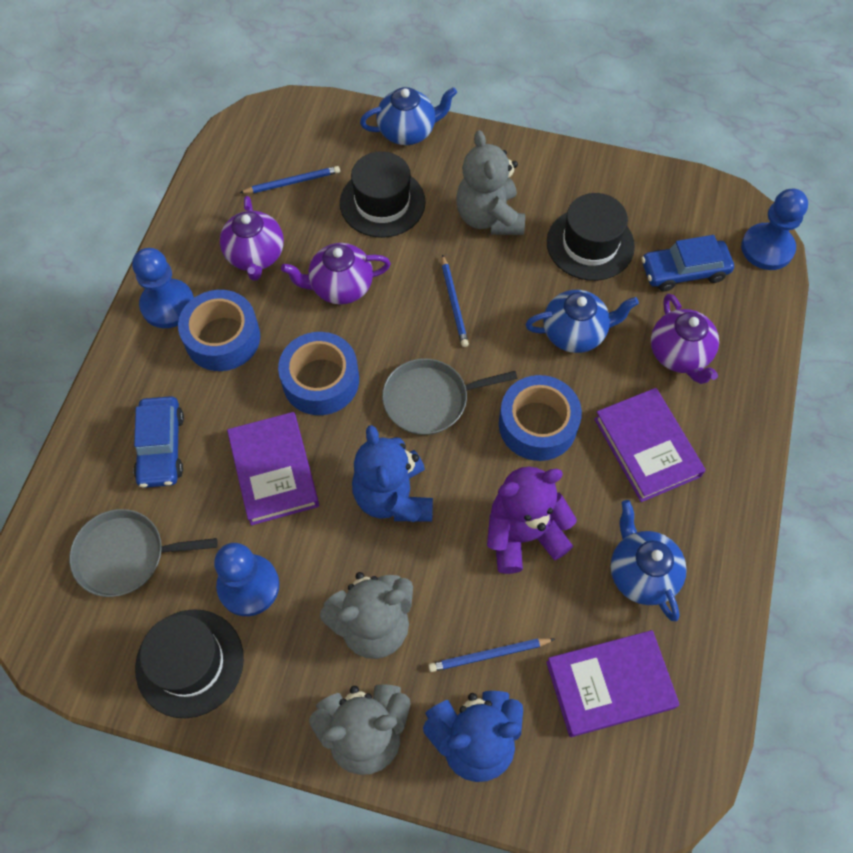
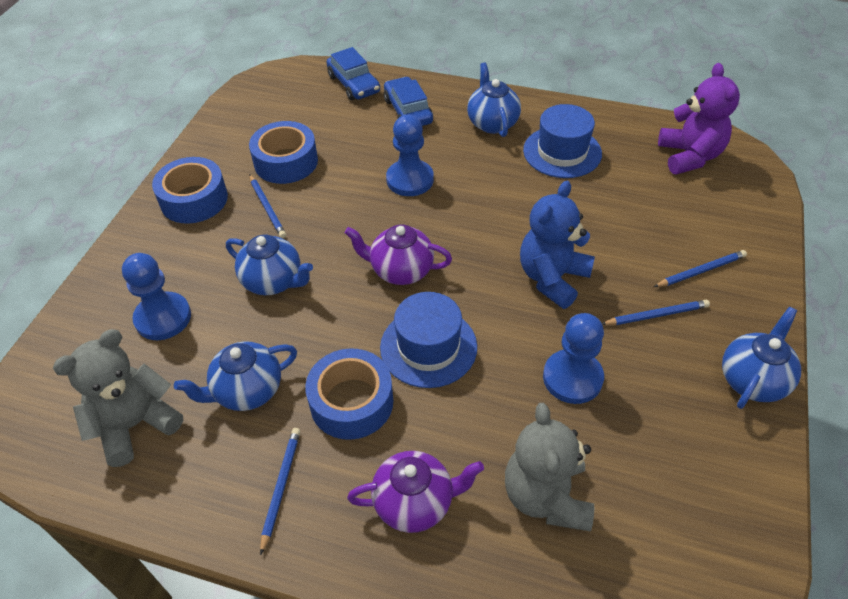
black hat: 3 -> 0
blue hat: 0 -> 2
blue pencil: 3 -> 4
blue teapot: 3 -> 4
blue teddy bear: 2 -> 1
grey pan: 2 -> 0
grey teddy bear: 3 -> 2
purple book: 3 -> 0
purple teapot: 3 -> 2

